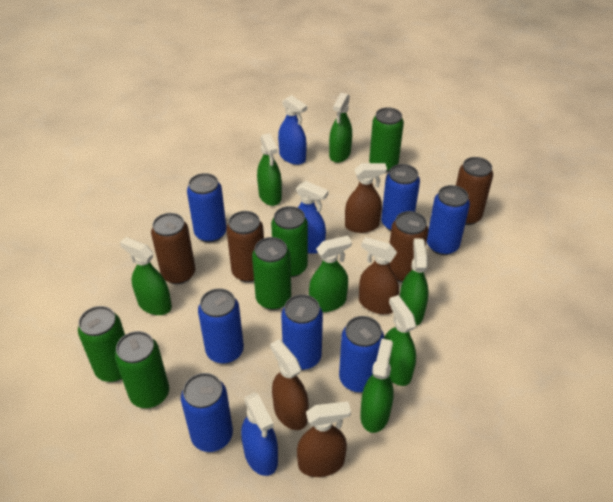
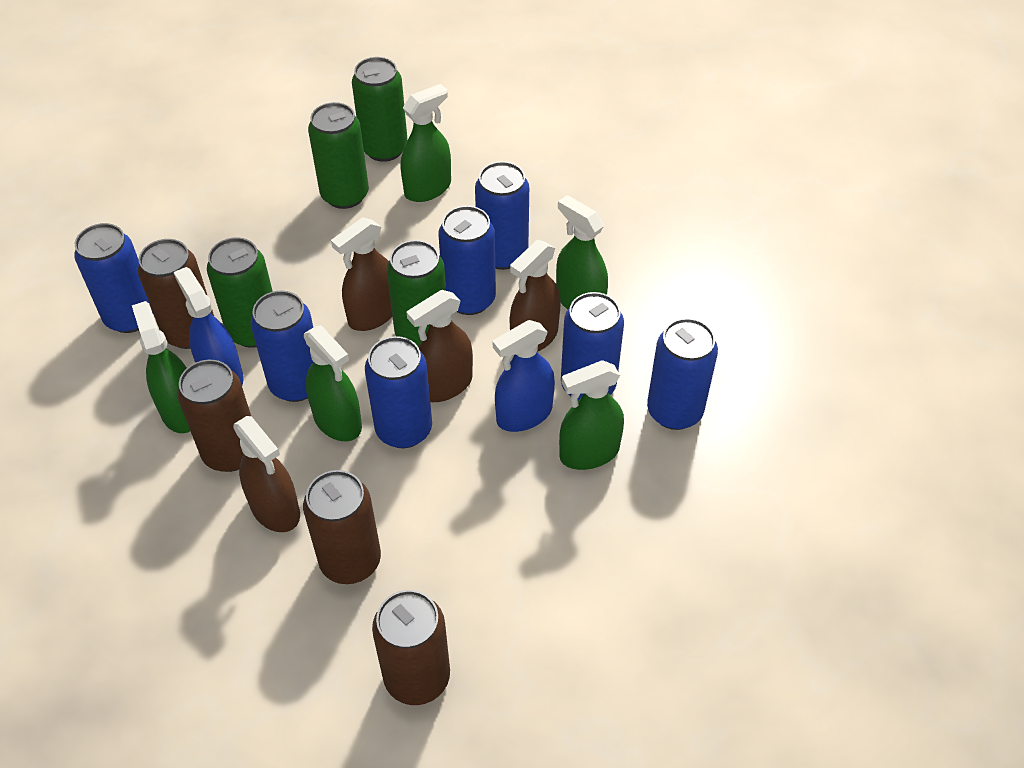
blue spray bottle: 3 -> 2
green can: 5 -> 4
green spray bottle: 7 -> 5

